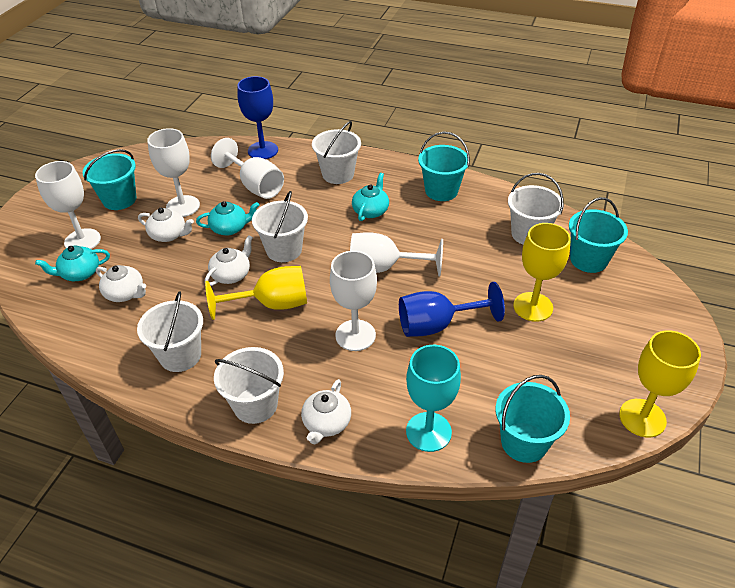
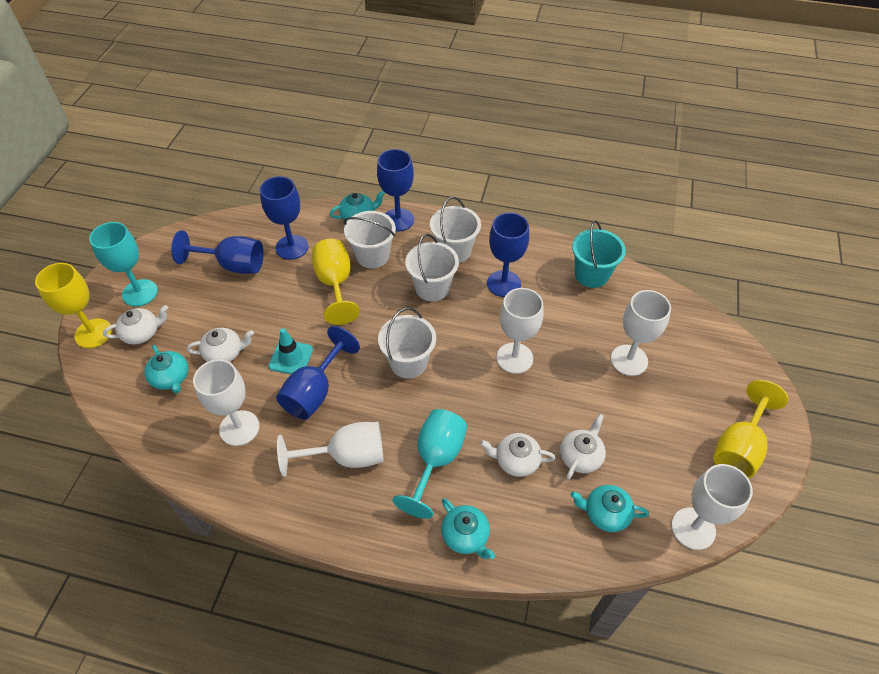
blue goblet: 2 -> 5
turquoise bucket: 4 -> 1
turquoise goblet: 1 -> 2
turquoise teapot: 3 -> 4
turquoise traffic cone: 0 -> 1
white bucket: 5 -> 4

